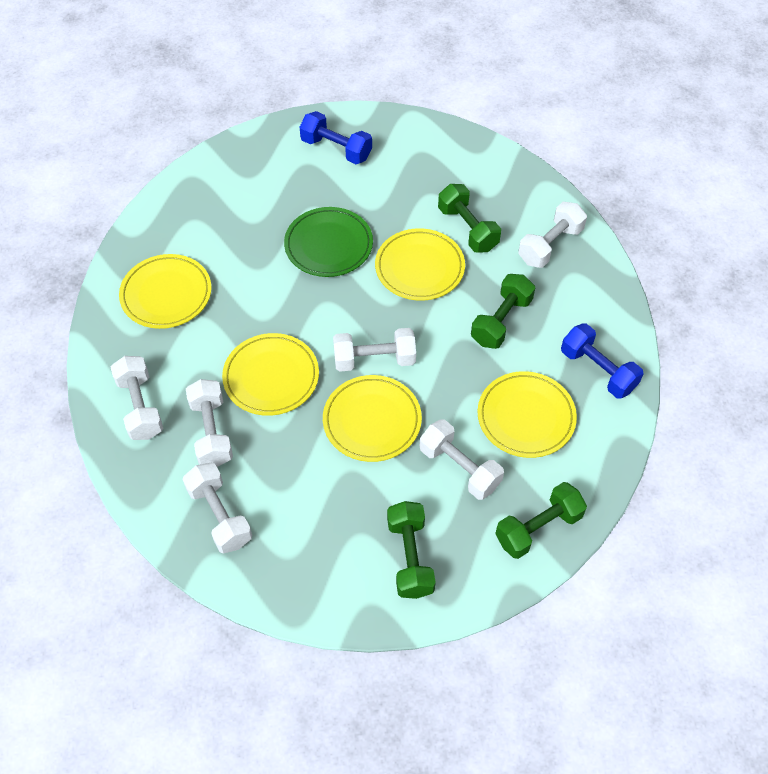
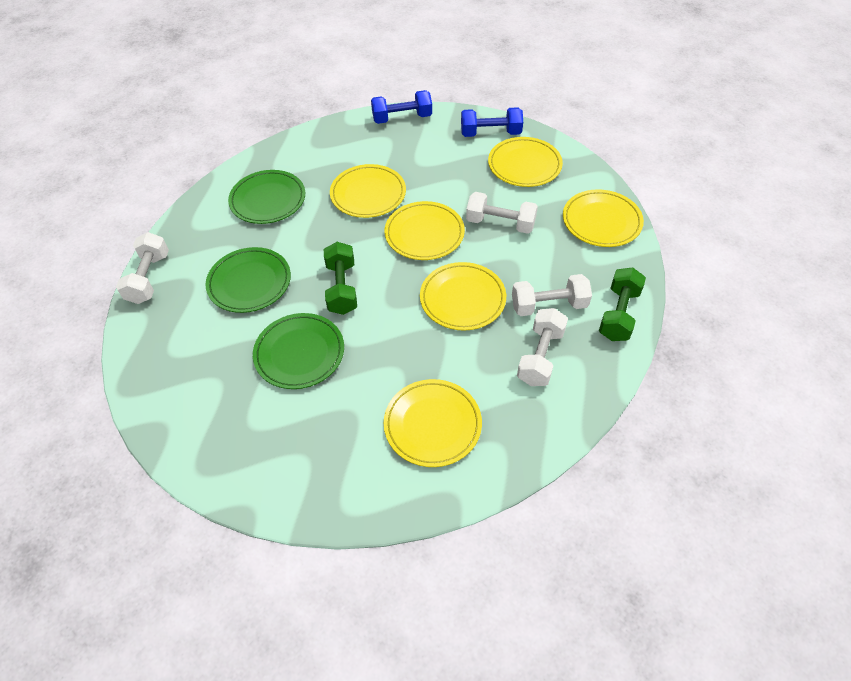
green dumbbell: 4 -> 2
green plate: 1 -> 3
white dumbbell: 6 -> 4
yellow plate: 5 -> 6

